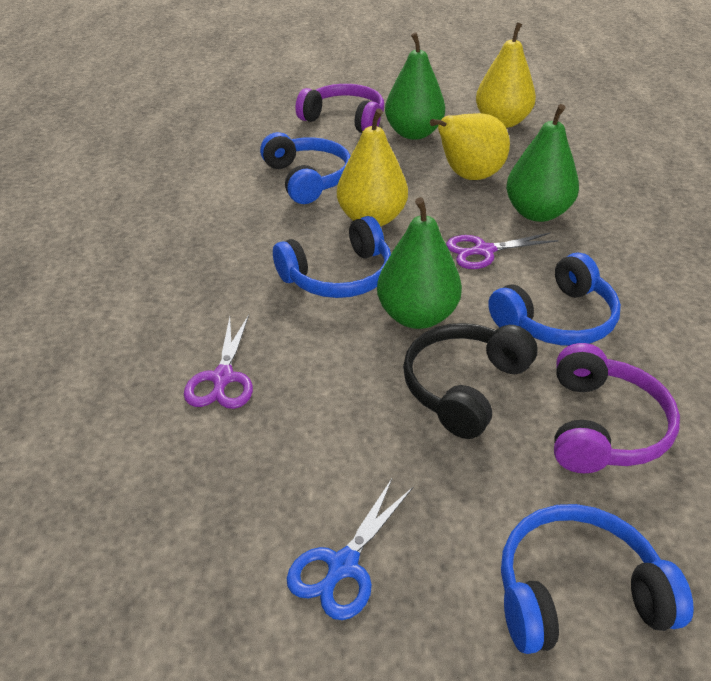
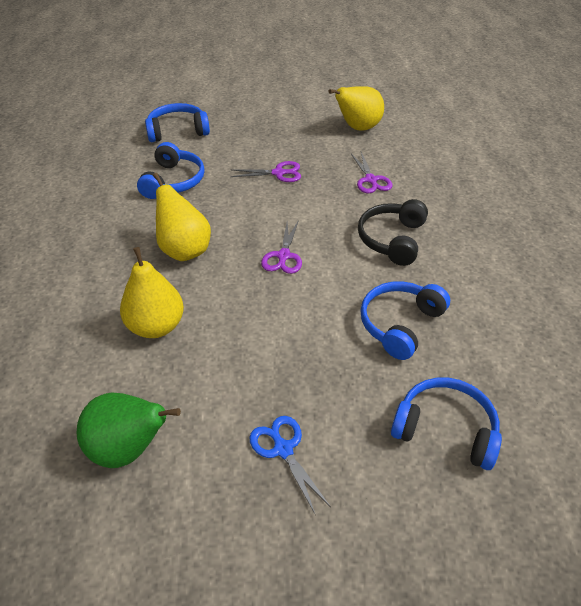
green pear: 3 -> 1
purple headphones: 2 -> 0
purple scissors: 2 -> 3

